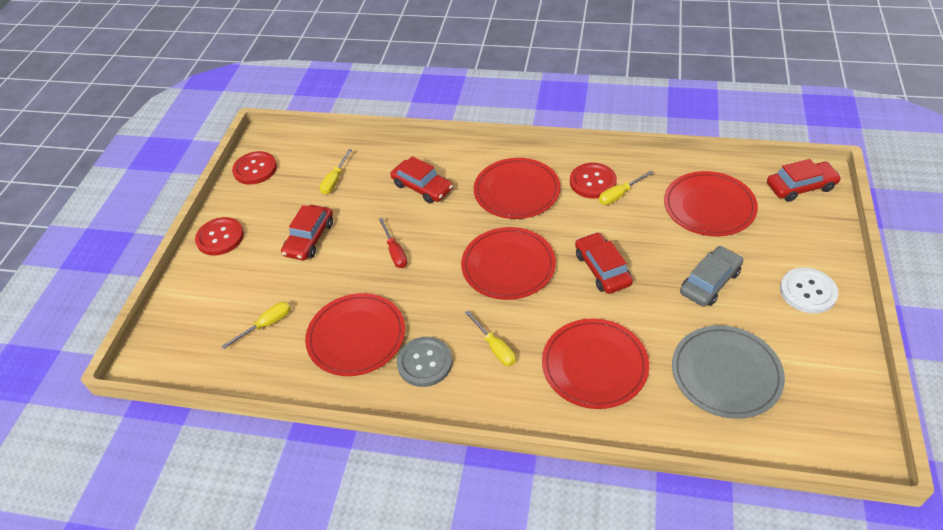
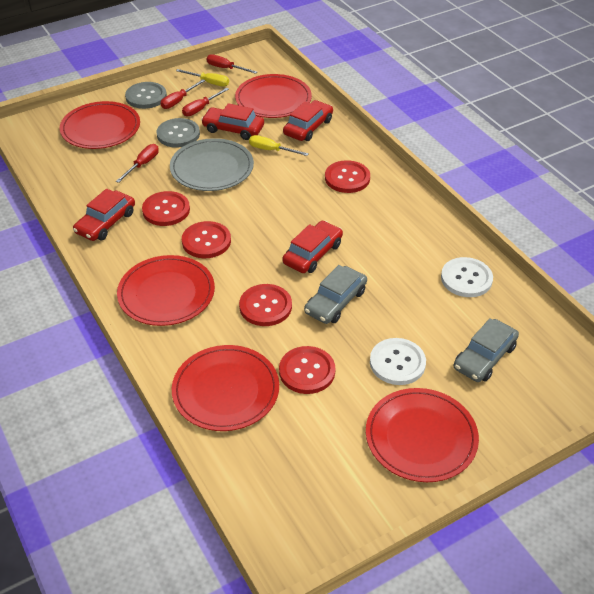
grey button: 1 -> 2
grey car: 1 -> 2
red button: 3 -> 5
red screwdriver: 1 -> 4
white button: 1 -> 2
yellow screwdriver: 4 -> 2

